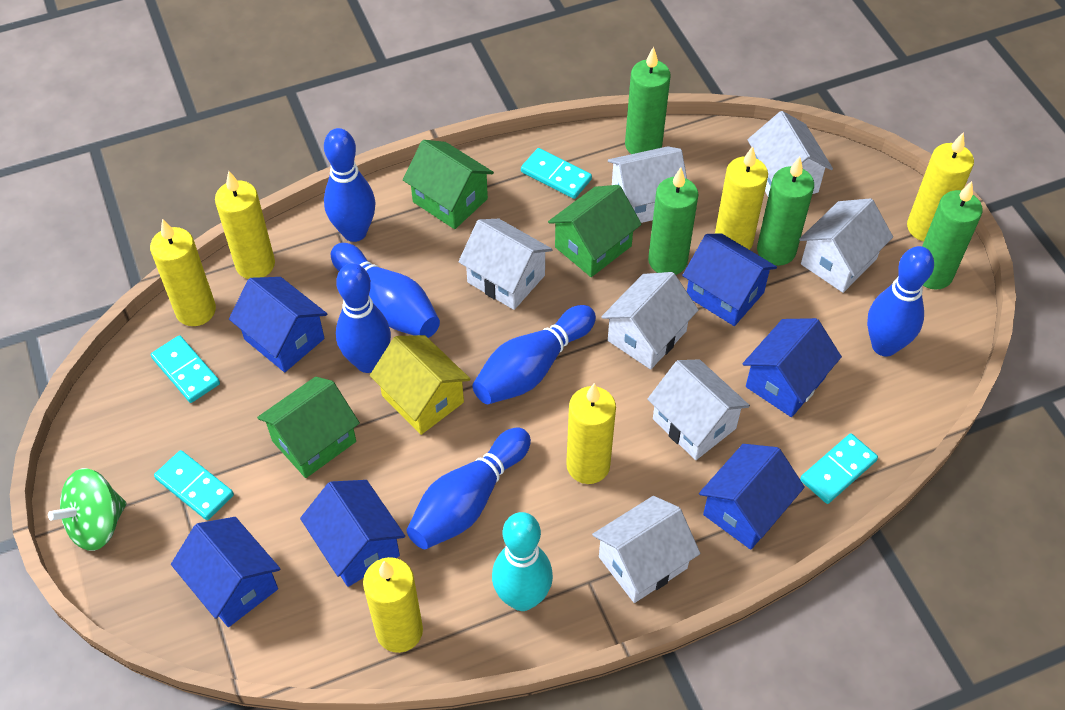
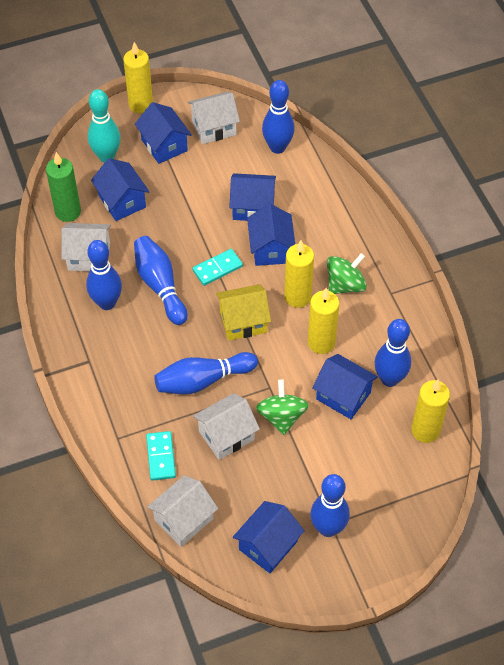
green candle: 4 -> 1
green house: 3 -> 0
green spinning top: 1 -> 2
turquoise domino: 4 -> 2
white house: 7 -> 4
yellow candle: 6 -> 4

